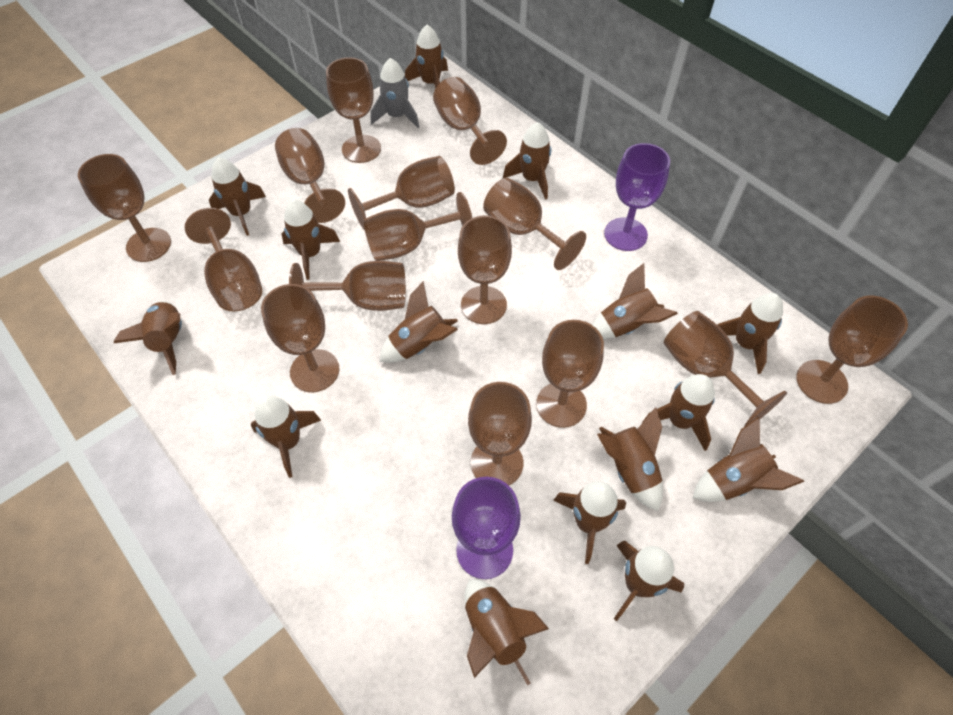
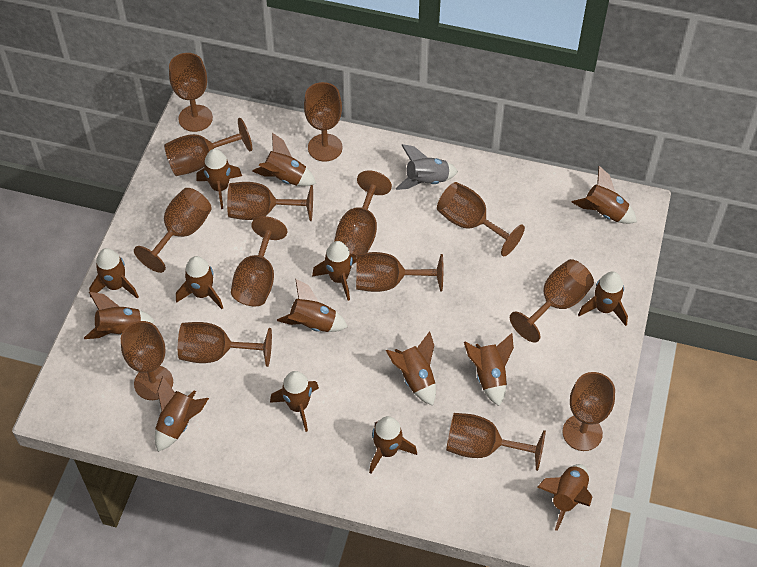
brown goblet: 15 -> 14
purple goblet: 2 -> 0

